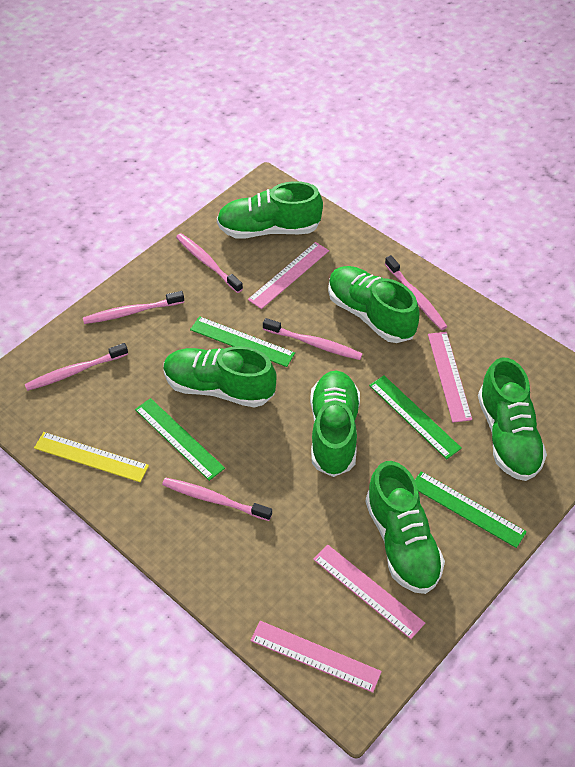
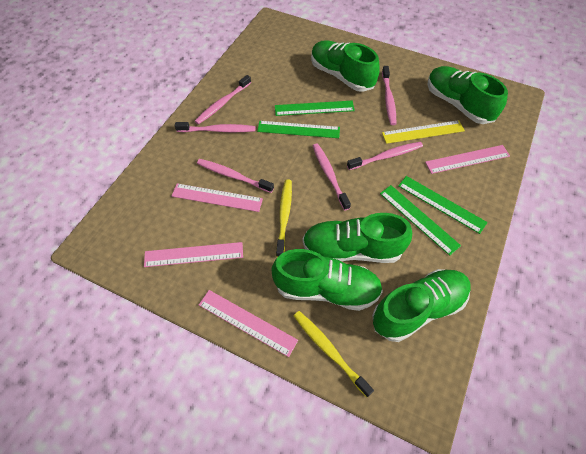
green shoe: 6 -> 5
yellow toothbrush: 0 -> 2

